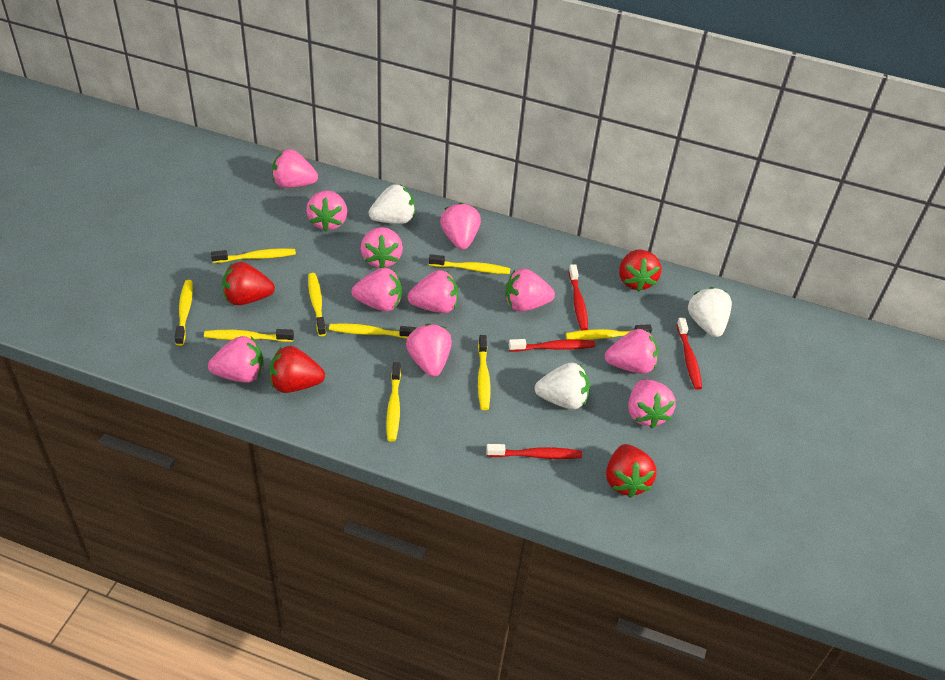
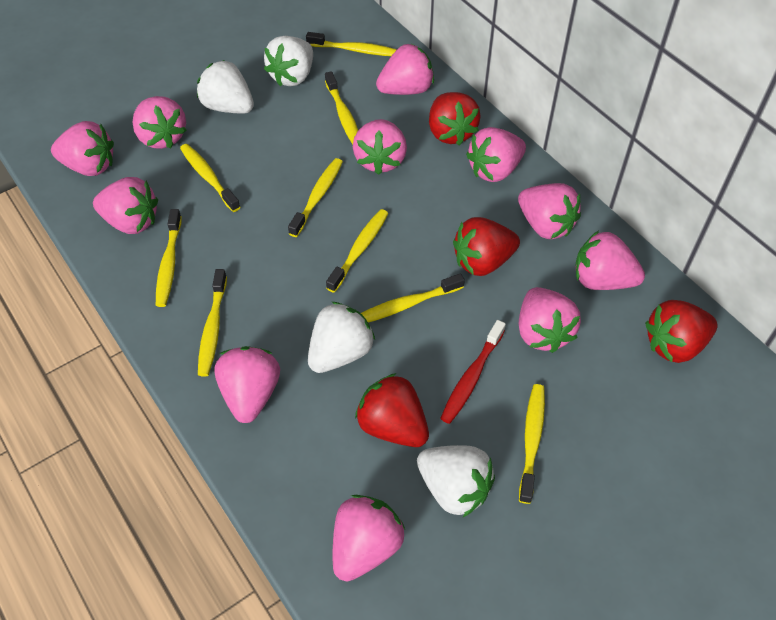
red toothbrush: 4 -> 1
white strawberry: 3 -> 4

